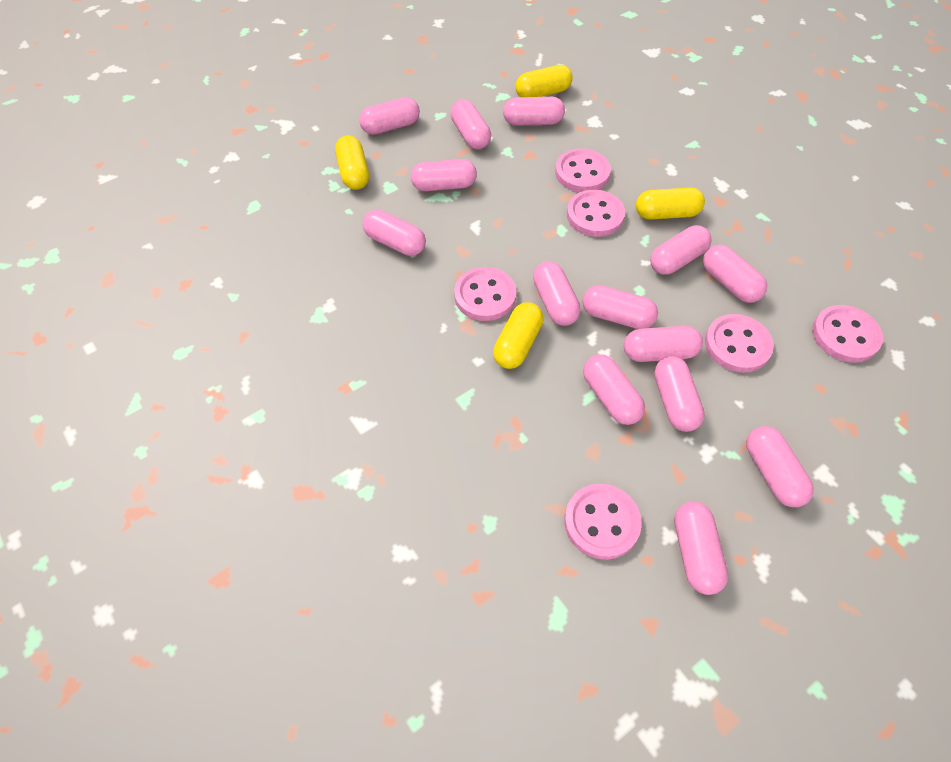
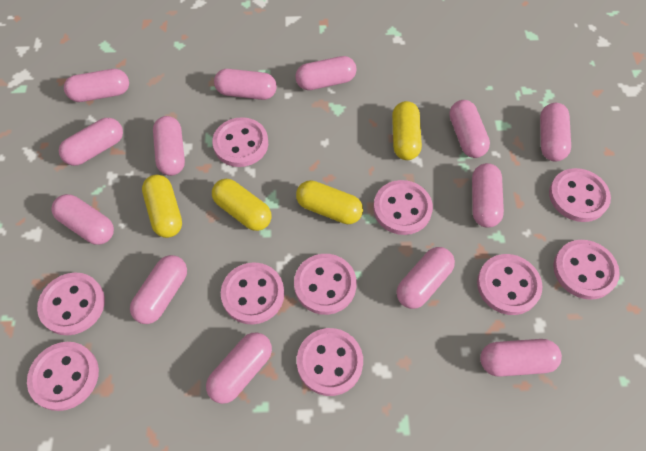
pink button: 6 -> 10
pink capsule: 14 -> 13

